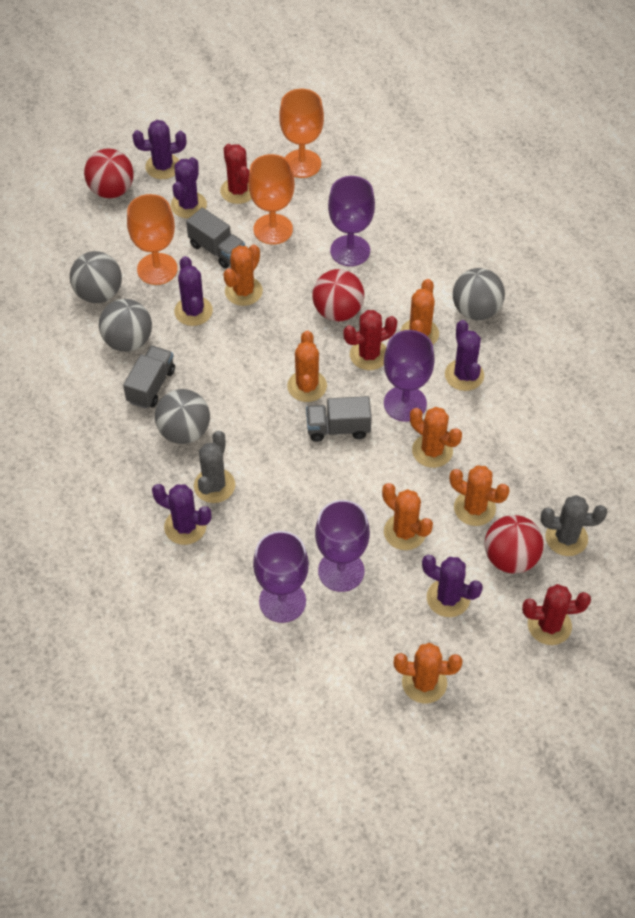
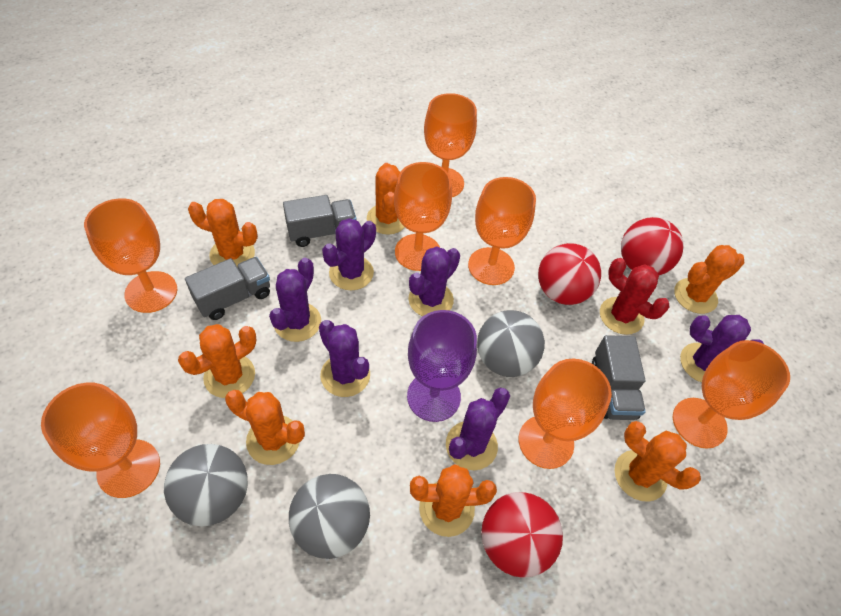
grey ball: 4 -> 3
grey cactus: 2 -> 0
orange goblet: 3 -> 7
purple goblet: 4 -> 1
red cactus: 3 -> 1

